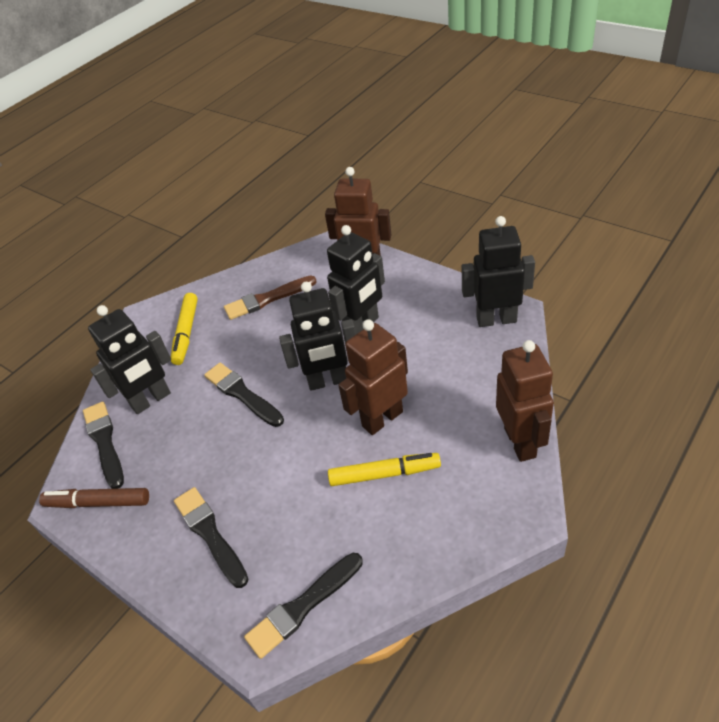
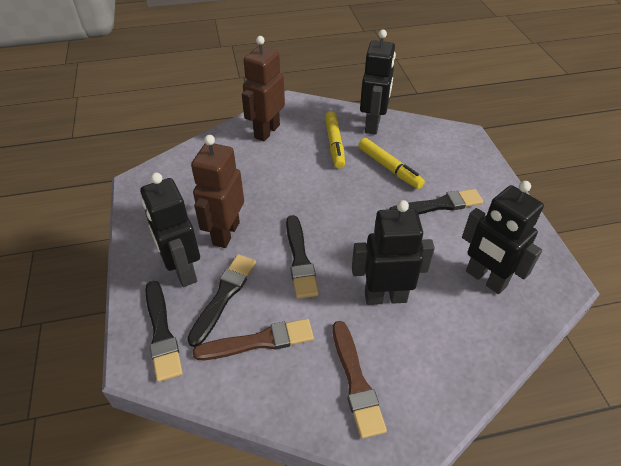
brown brush: 1 -> 2
brown marker: 1 -> 0
brown robot: 3 -> 2

